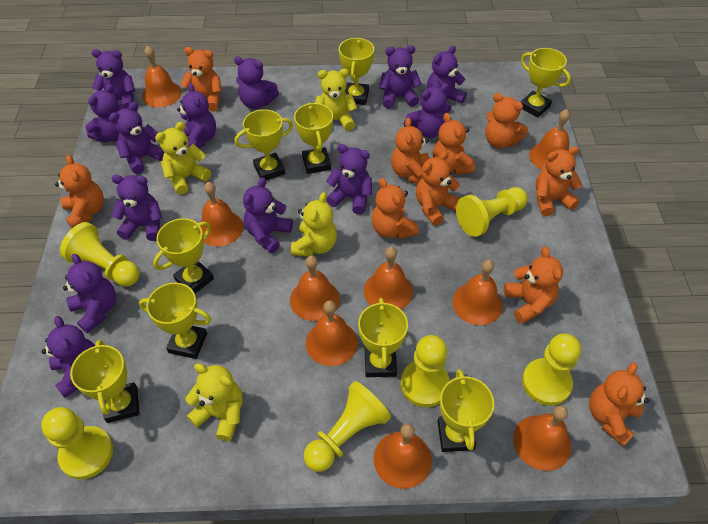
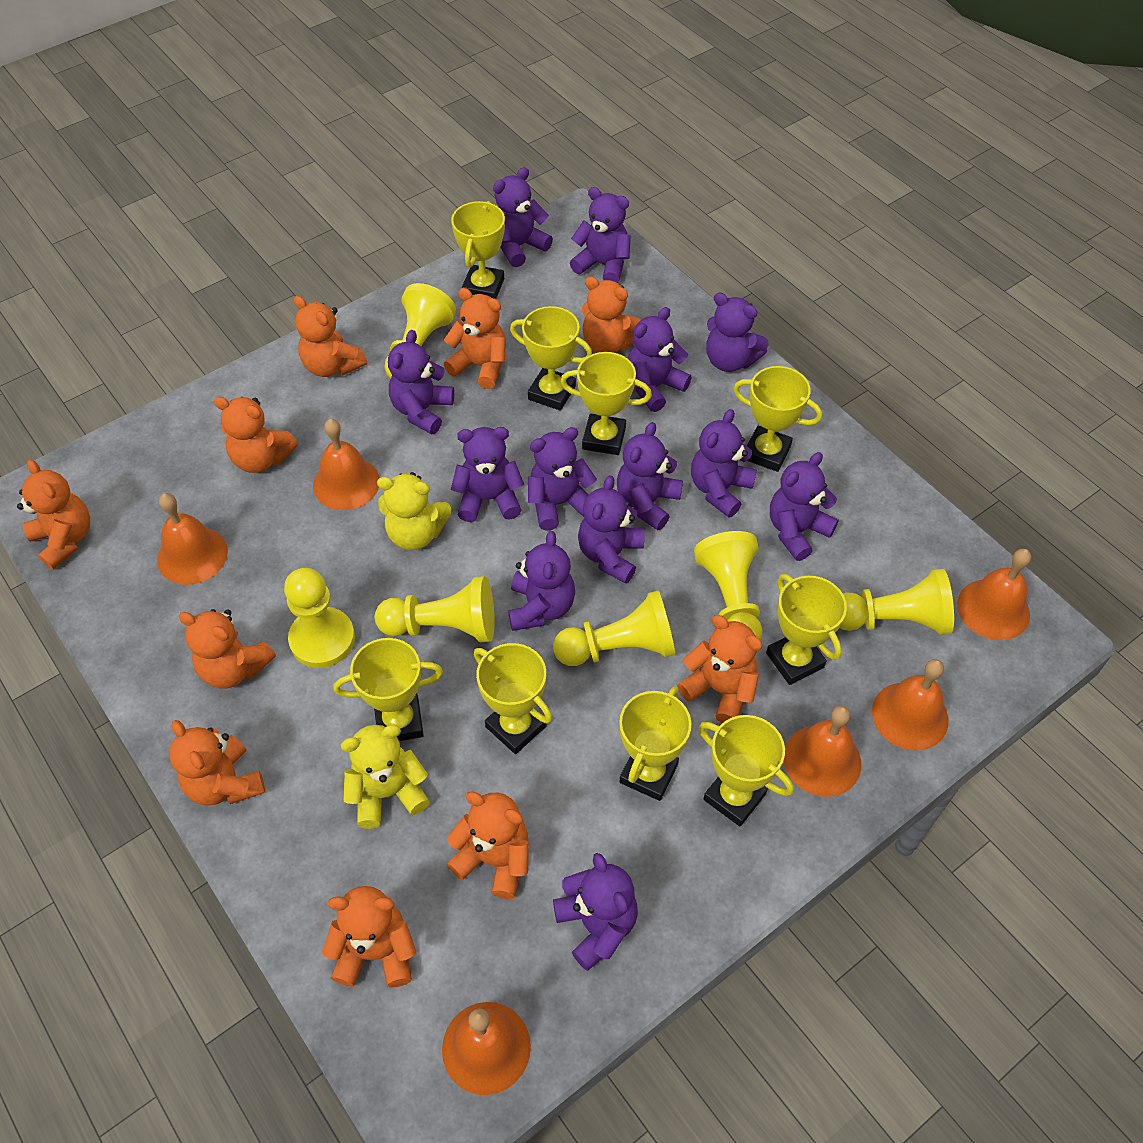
orange bell: 9 -> 6
yellow teddy bear: 4 -> 2

